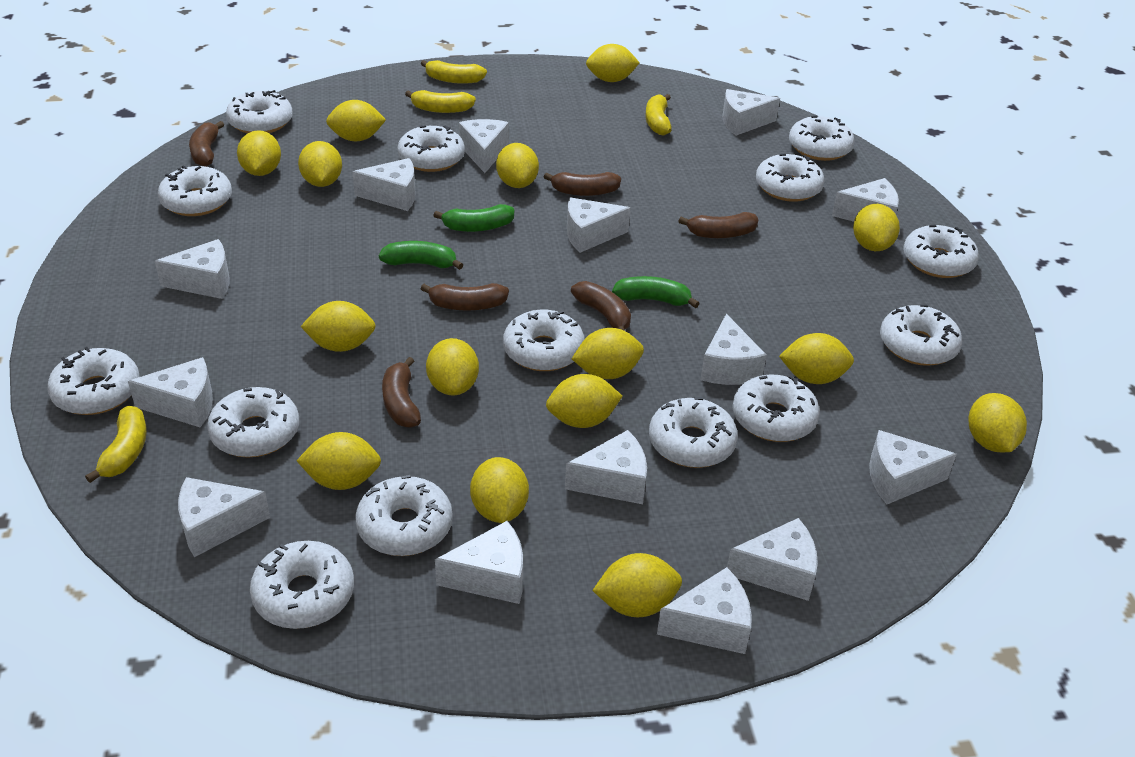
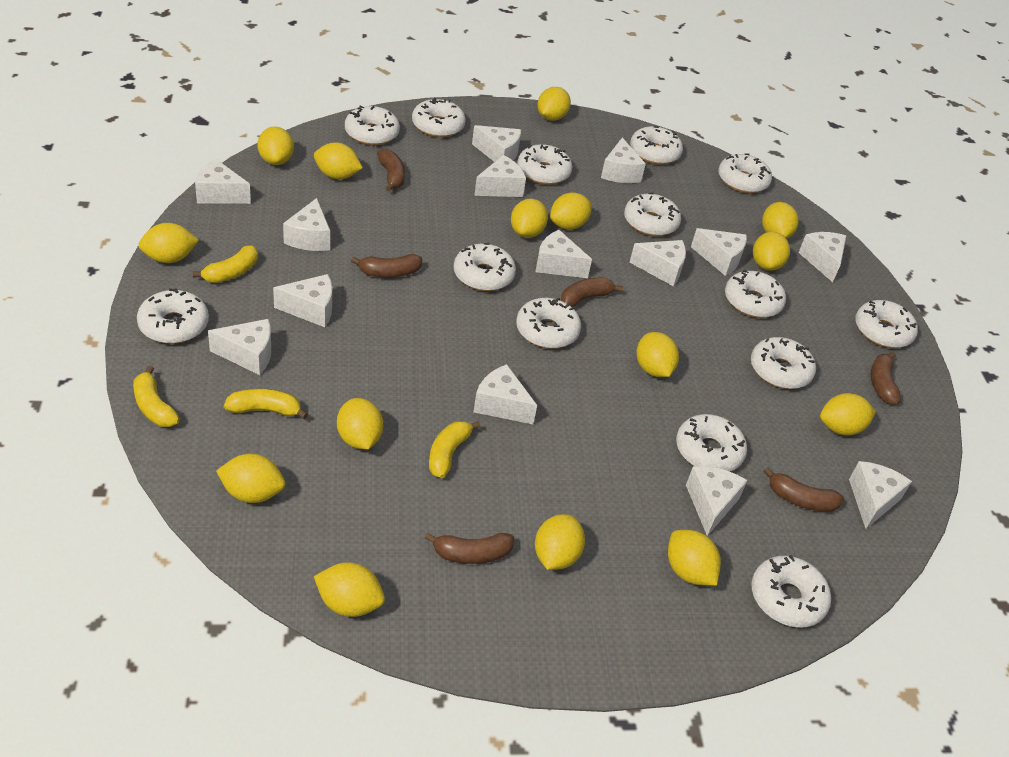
green banana: 3 -> 0

